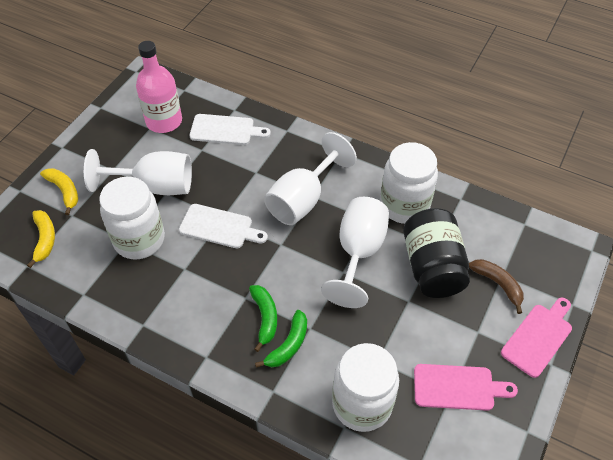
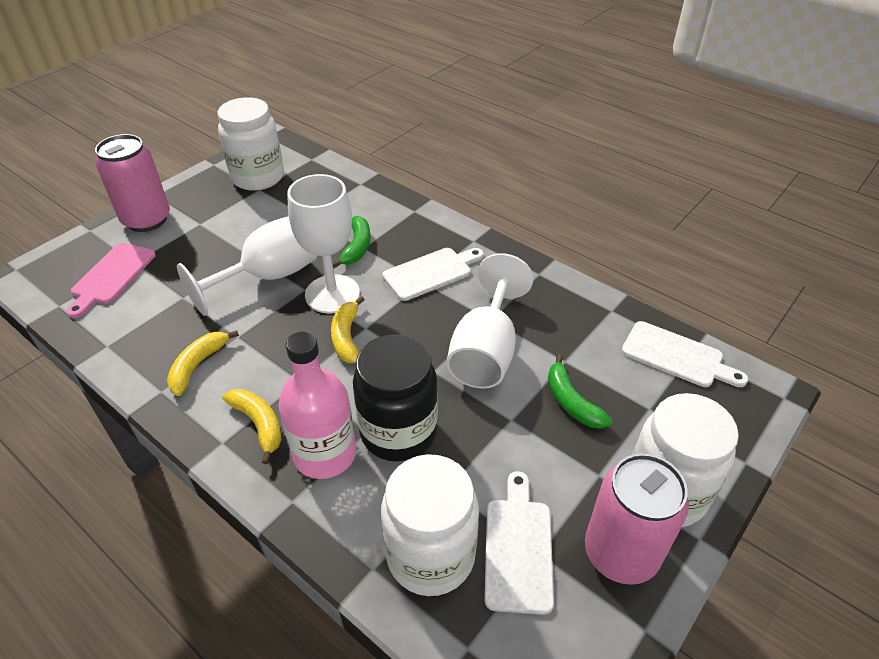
brown banana: 1 -> 0
pink can: 0 -> 2
pink cutting board: 2 -> 1
white cutting board: 2 -> 3
yellow banana: 2 -> 3

